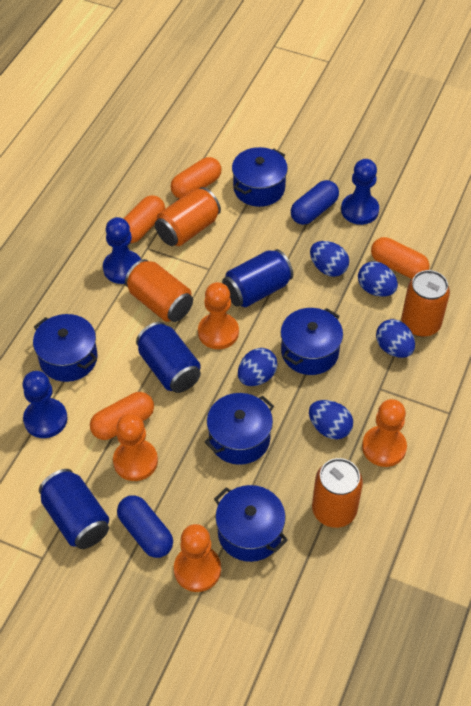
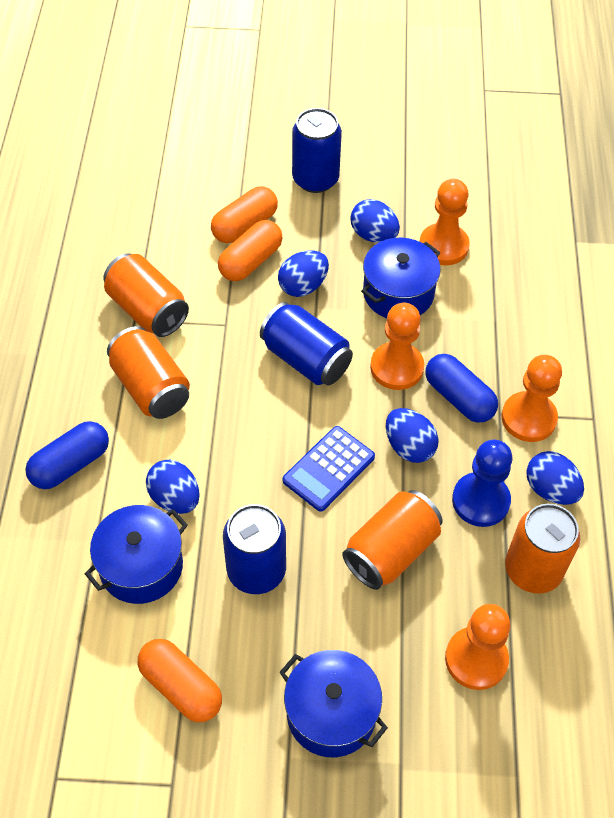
blue calculator: 0 -> 1
blue pawn: 3 -> 1
blue pot: 5 -> 3
orange capsule: 4 -> 3

